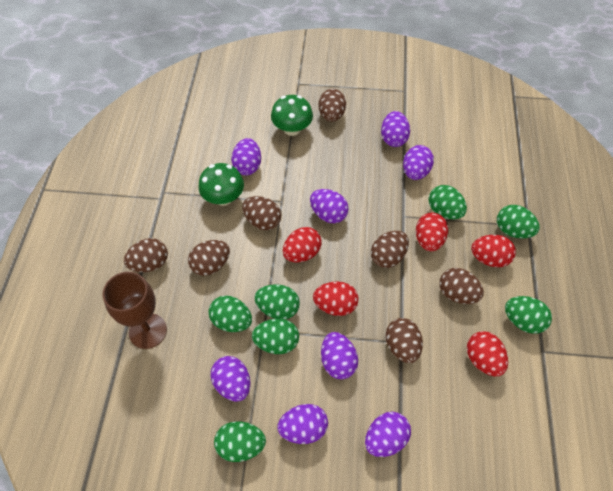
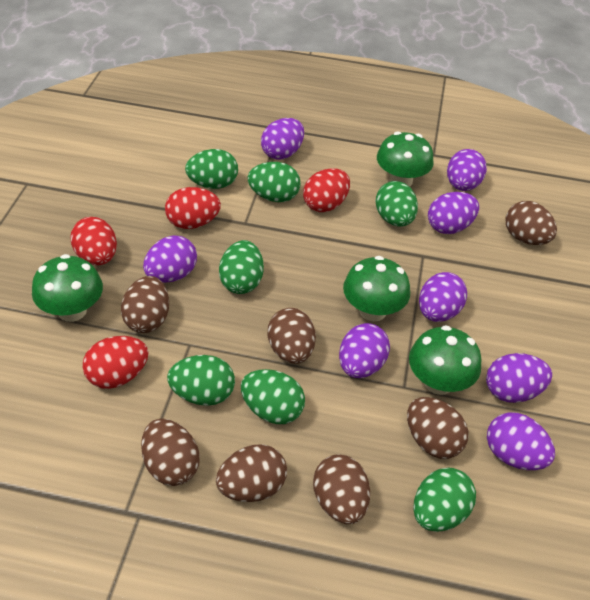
brown goblet: 1 -> 0
green mushroom: 2 -> 4
red egg: 5 -> 4

